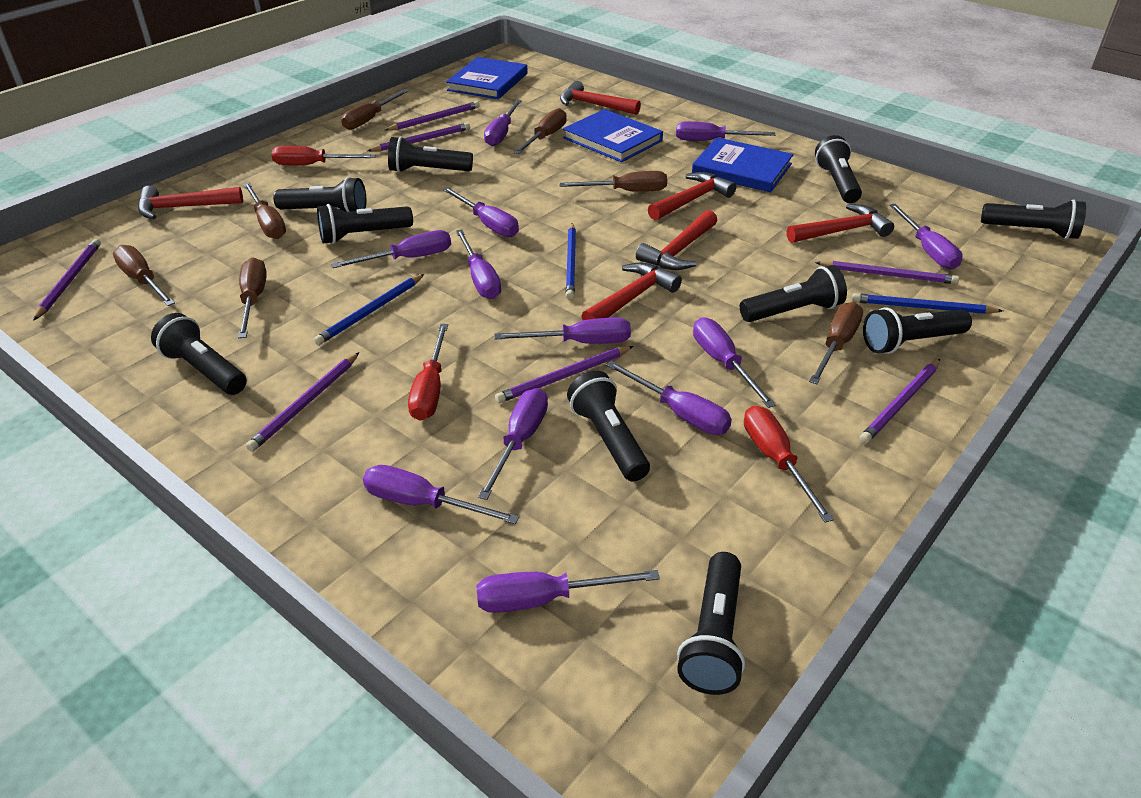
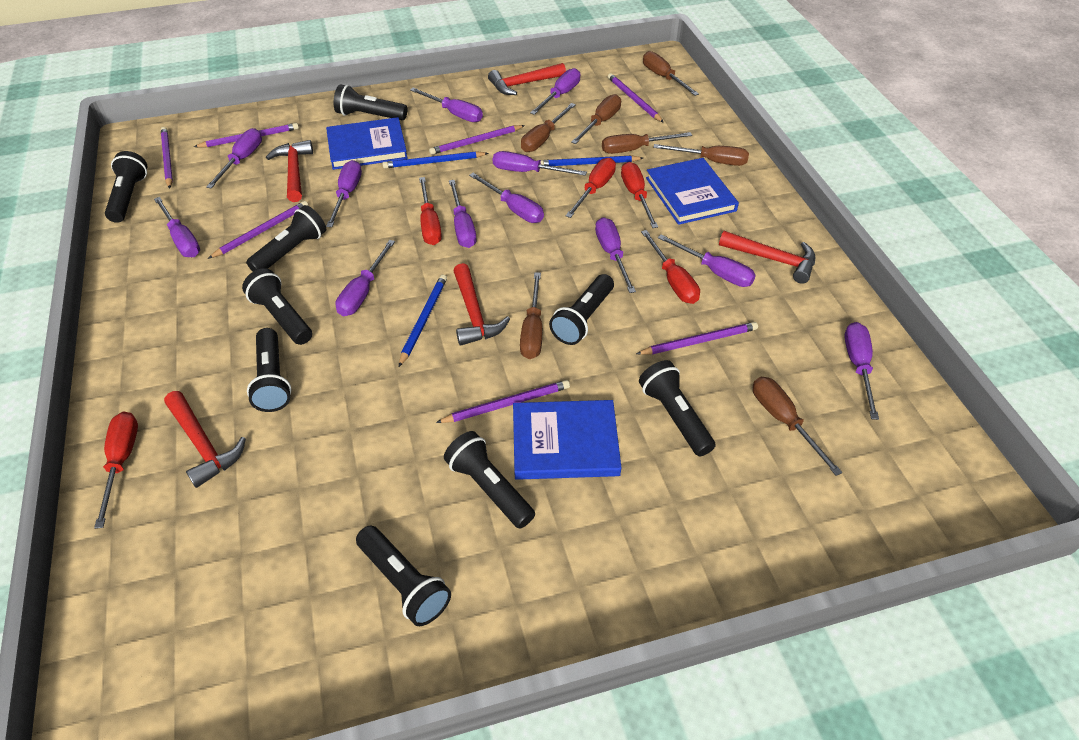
black flashlight: 10 -> 9
red hammer: 6 -> 5
red screwdriver: 3 -> 5

